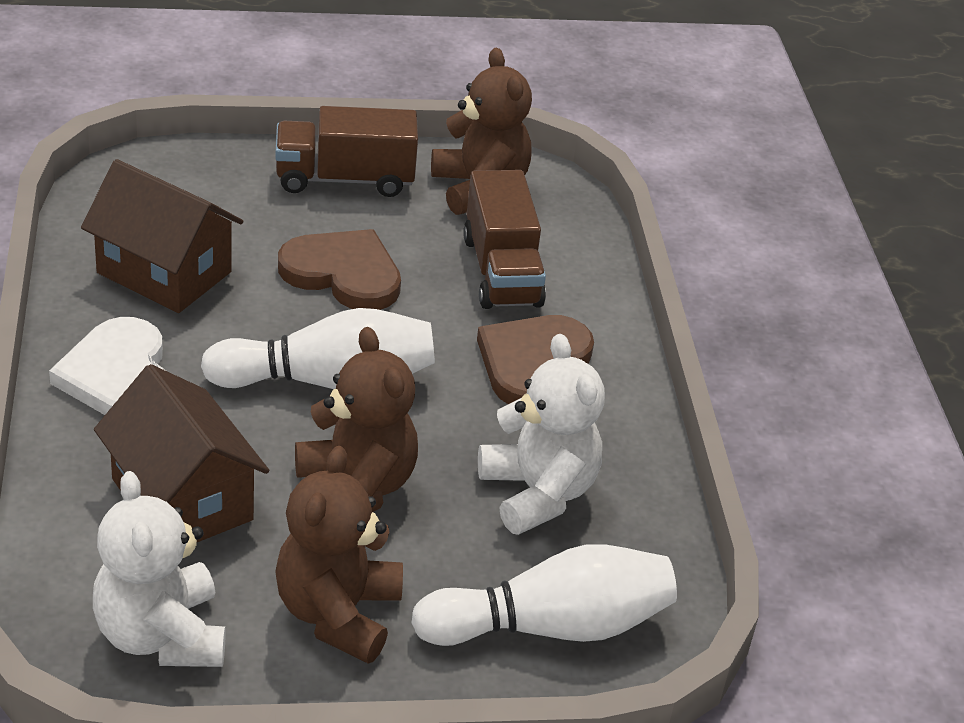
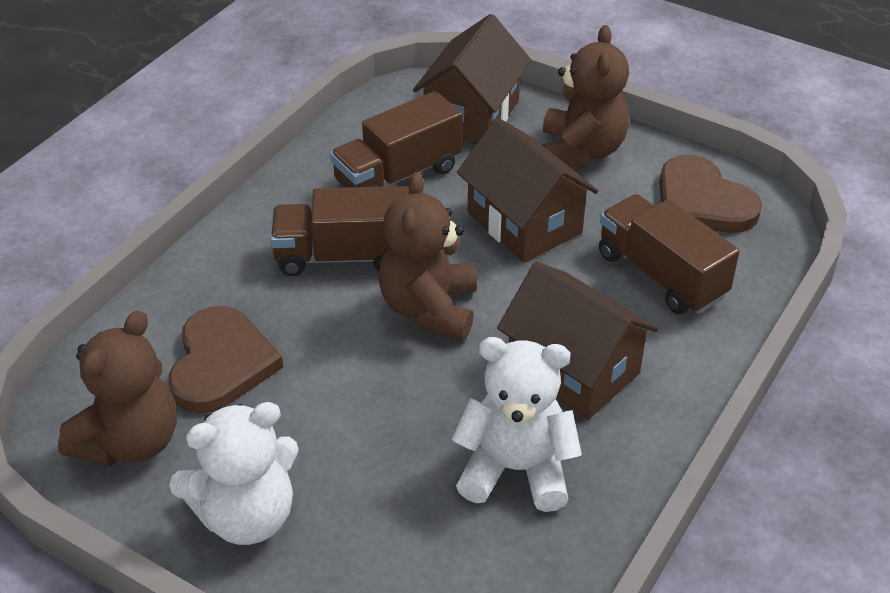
brown house: 2 -> 3
brown truck: 2 -> 3
white bowling pin: 2 -> 0
white heart: 1 -> 0

